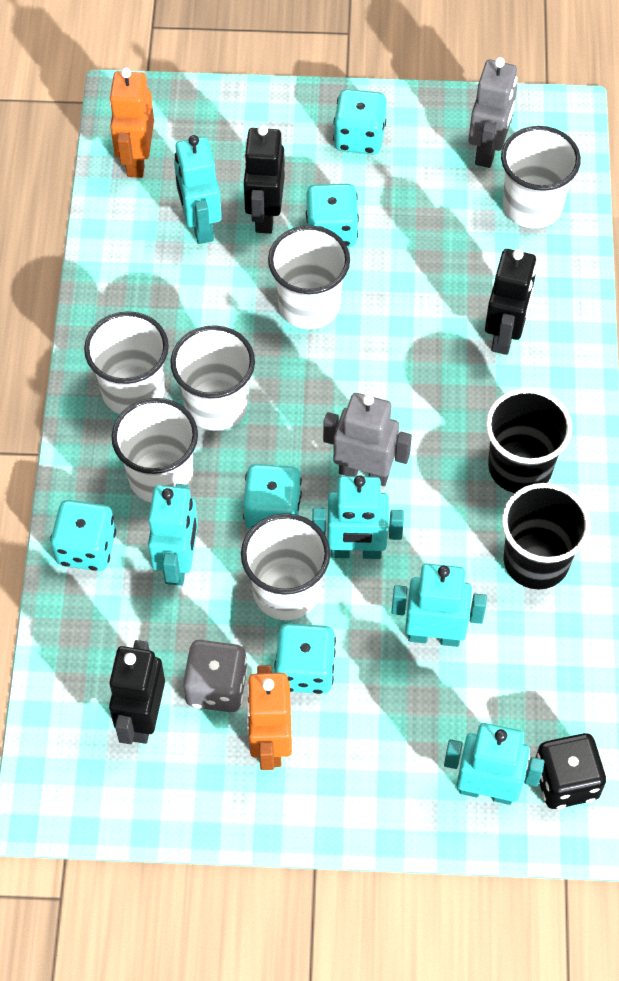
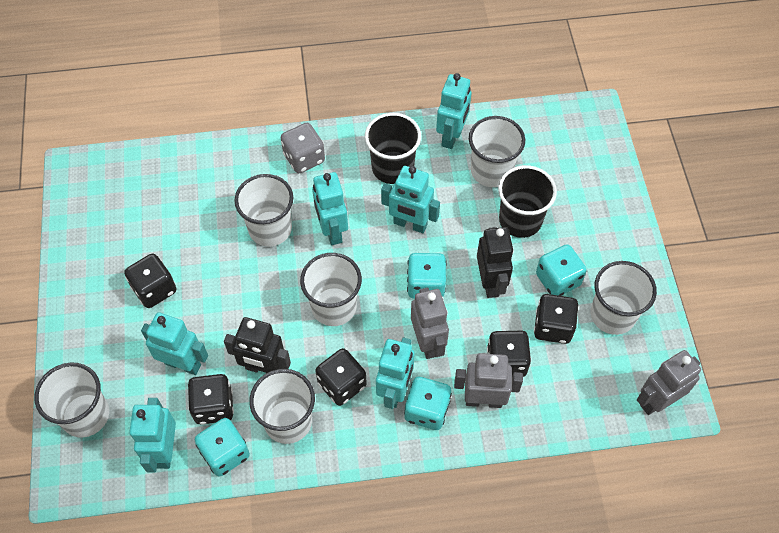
black dice: 1 -> 5
black robot: 3 -> 2
grey robot: 2 -> 3
orange robot: 2 -> 0
turquoise dice: 5 -> 4
turquoise robot: 5 -> 6

